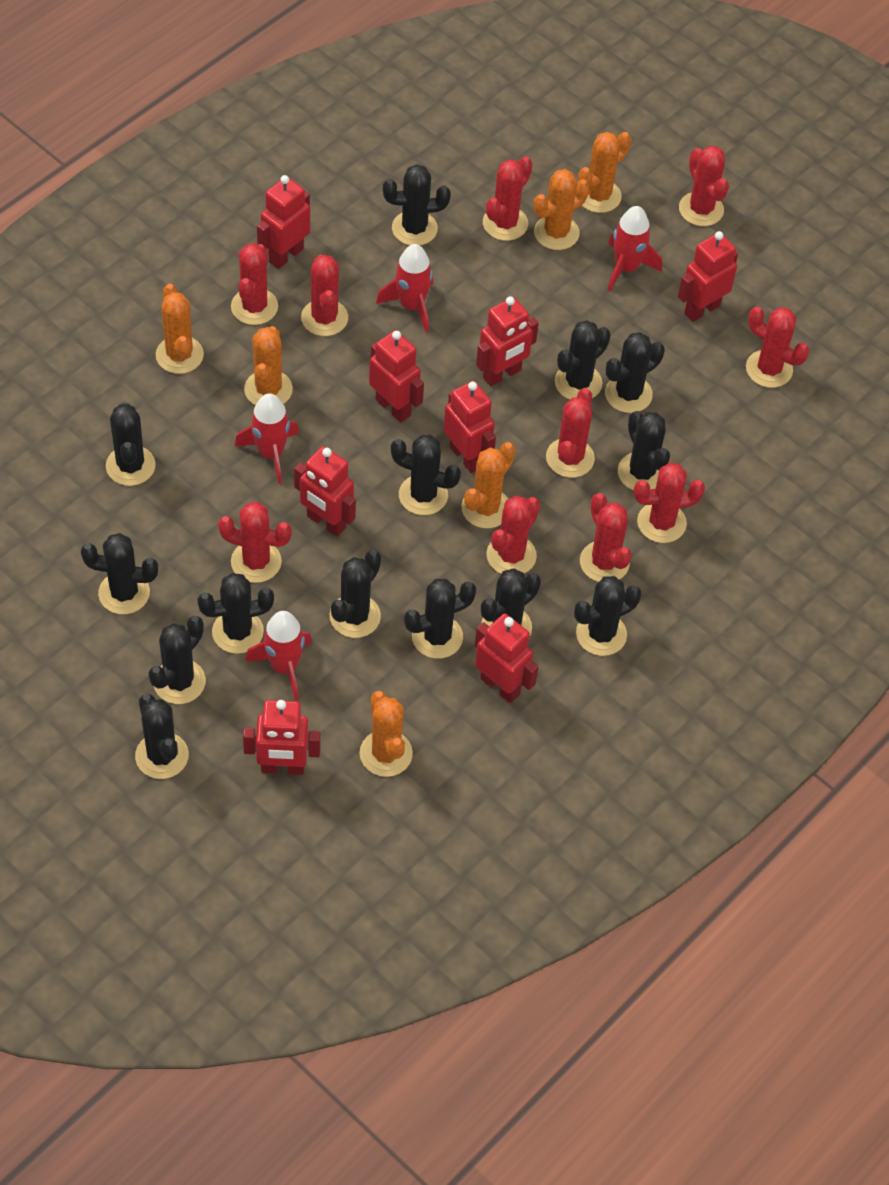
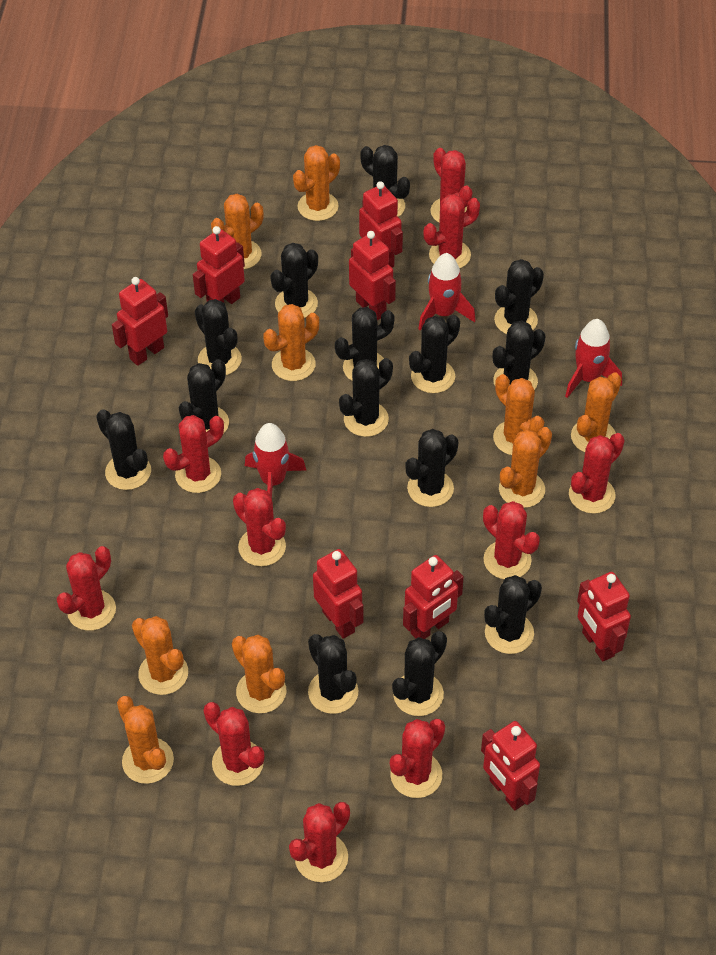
orange cactus: 6 -> 9
red rocket: 4 -> 3

